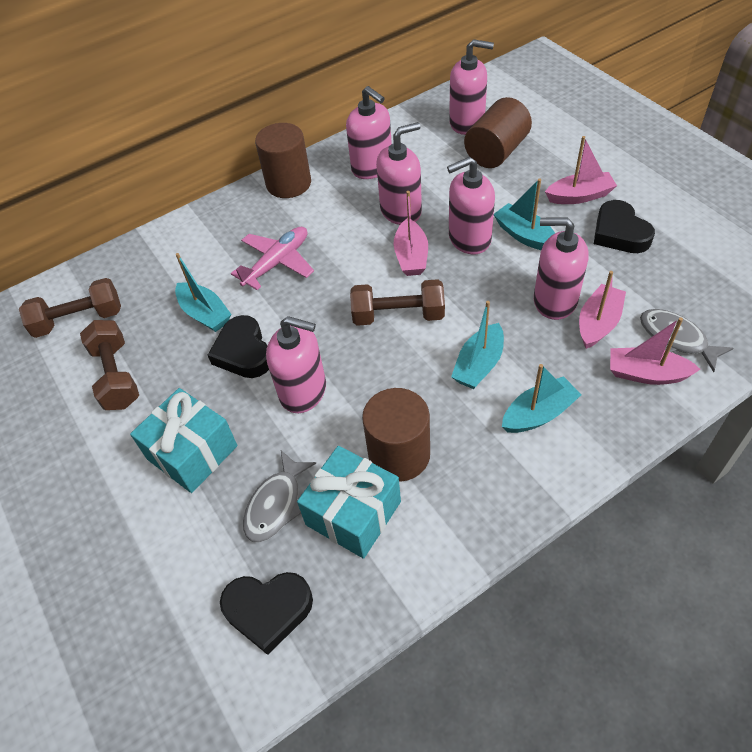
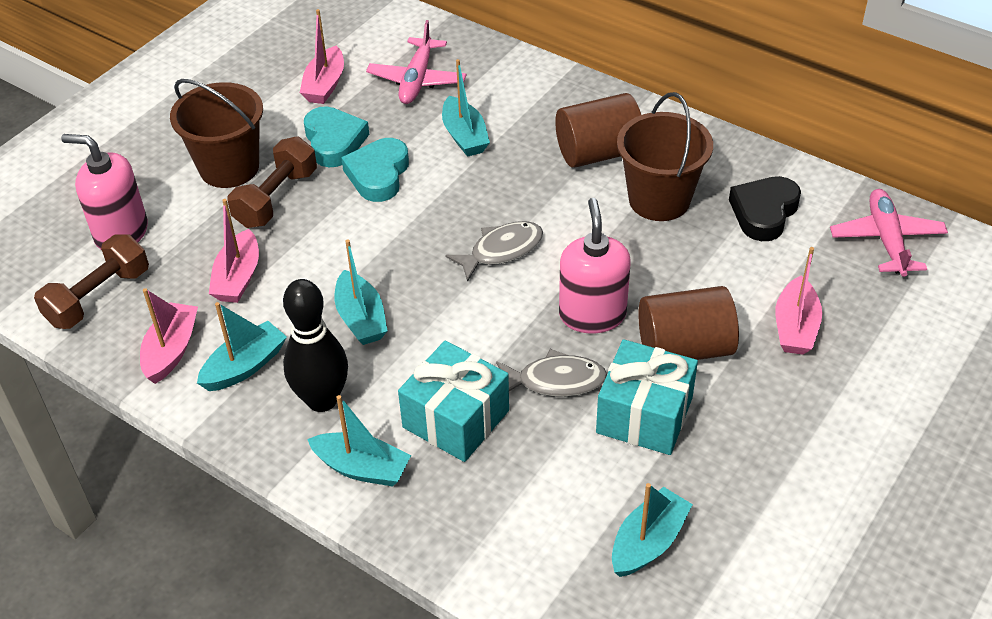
black bowling pin: 0 -> 1
black heart: 3 -> 1
brown bucket: 0 -> 2
brown cylinder: 3 -> 2
brown dumbbell: 3 -> 2
pink plane: 1 -> 2
pink soap dispenser: 6 -> 2
turquoise boat: 4 -> 5
turquoise heart: 0 -> 2

